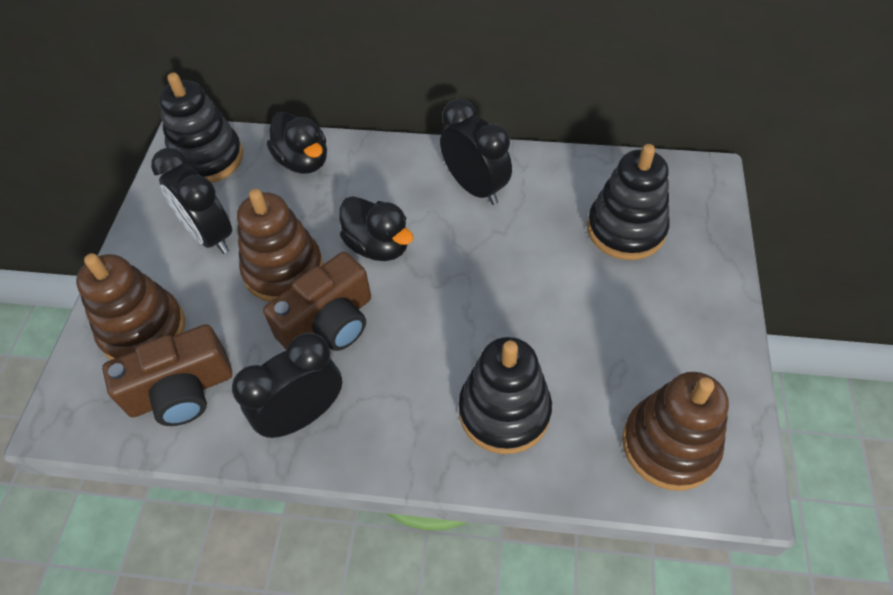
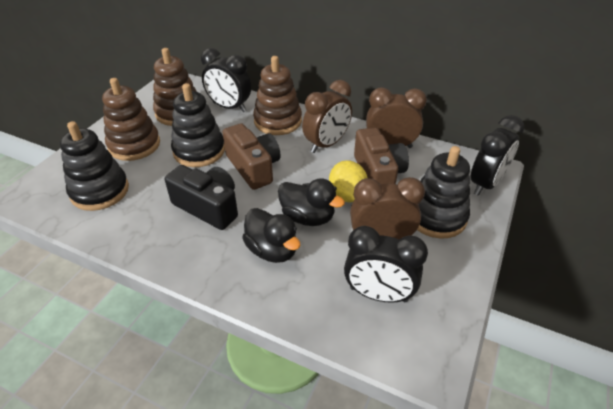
black camera: 0 -> 1
brown clock: 0 -> 3
yellow lemon: 0 -> 1

